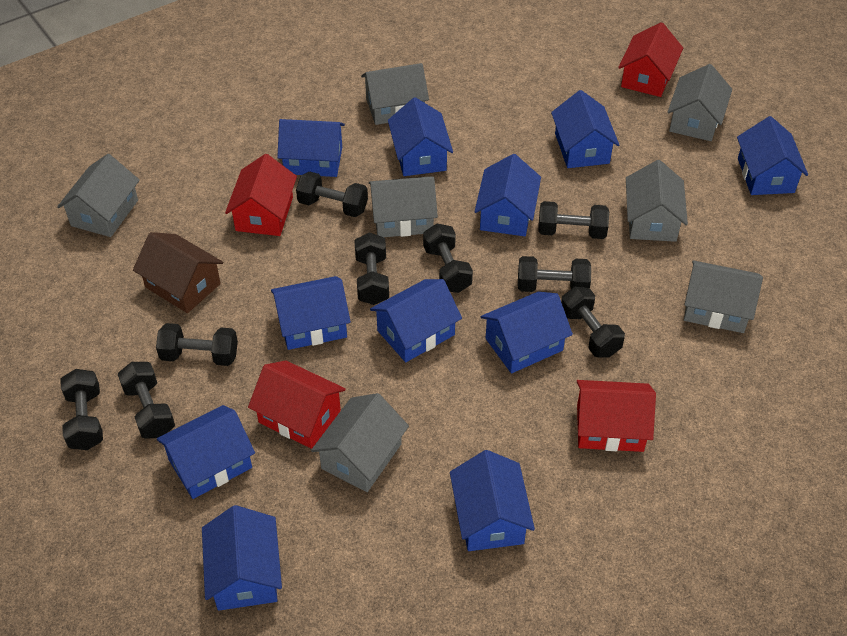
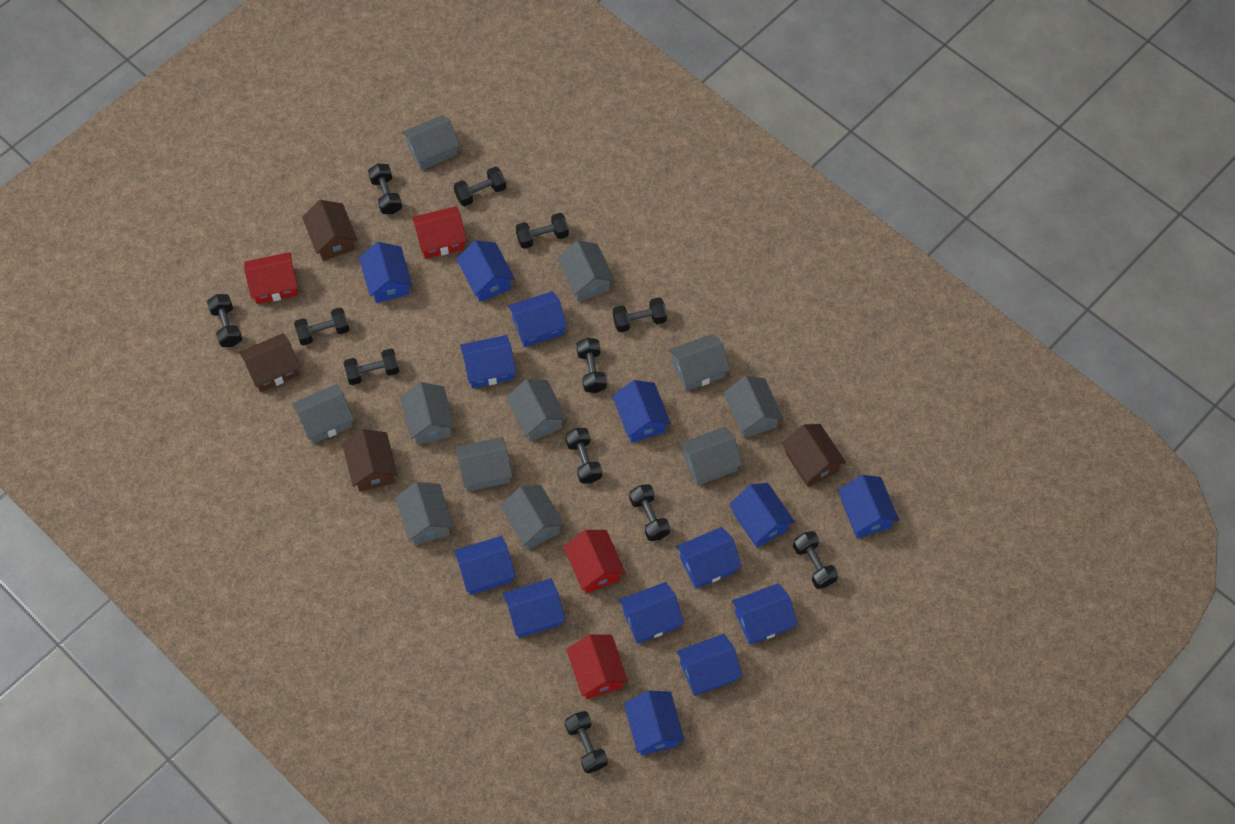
black dumbbell: 9 -> 12
blue house: 11 -> 14
brown house: 1 -> 4
grey house: 7 -> 11

